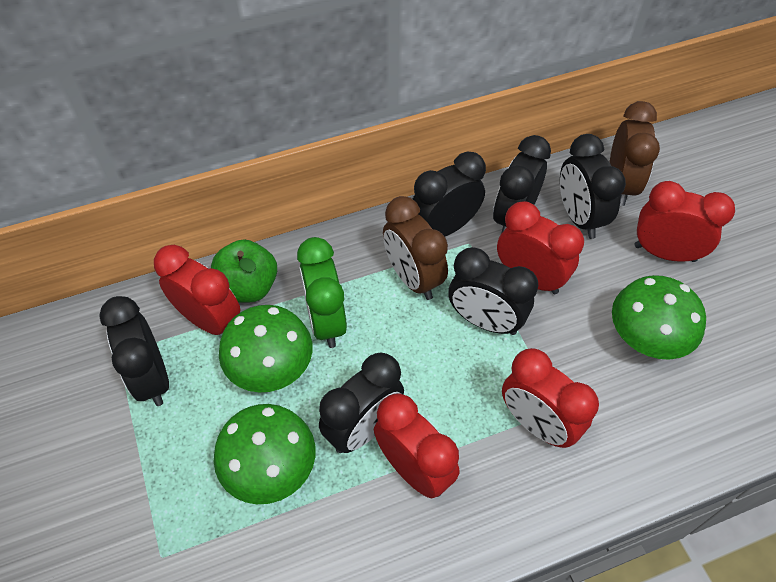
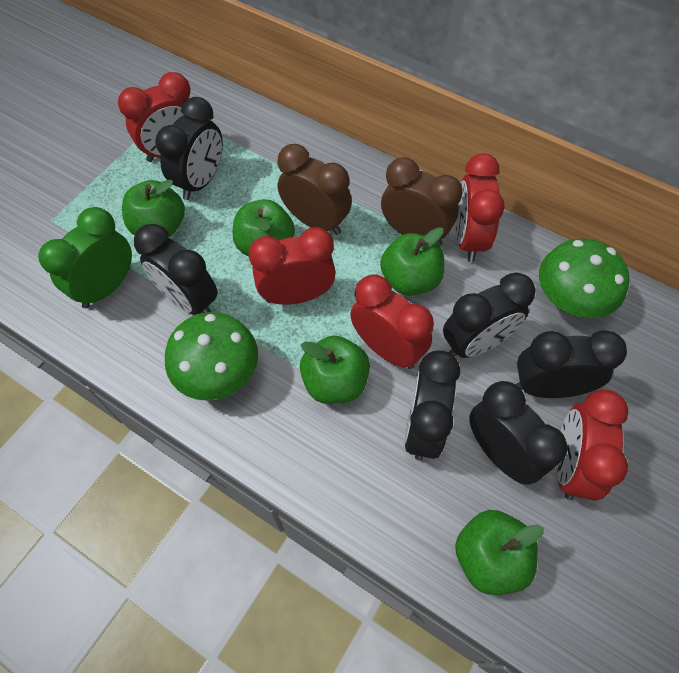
green apple: 1 -> 5
green mushroom: 3 -> 2

